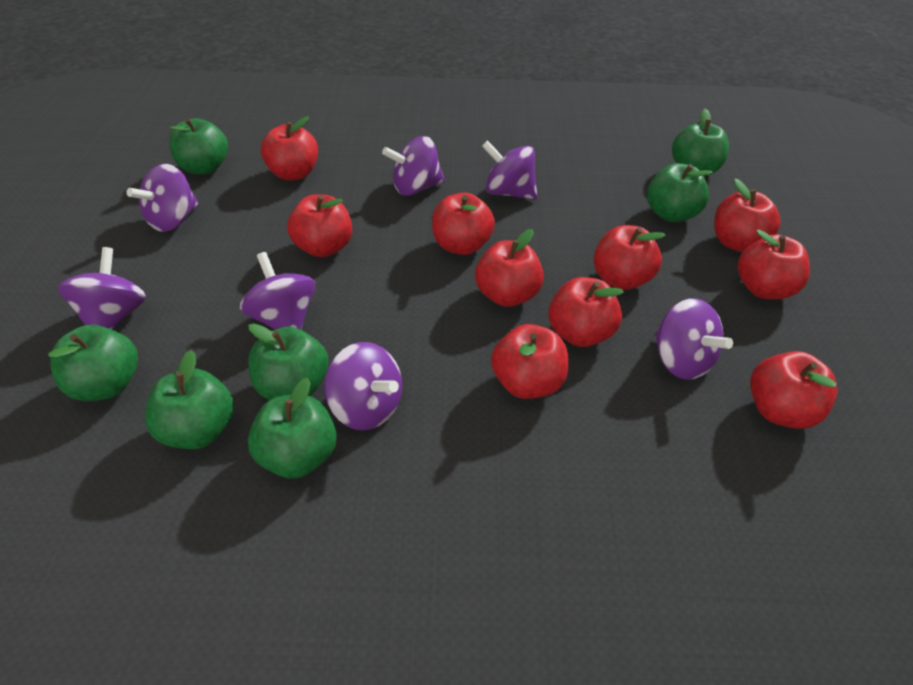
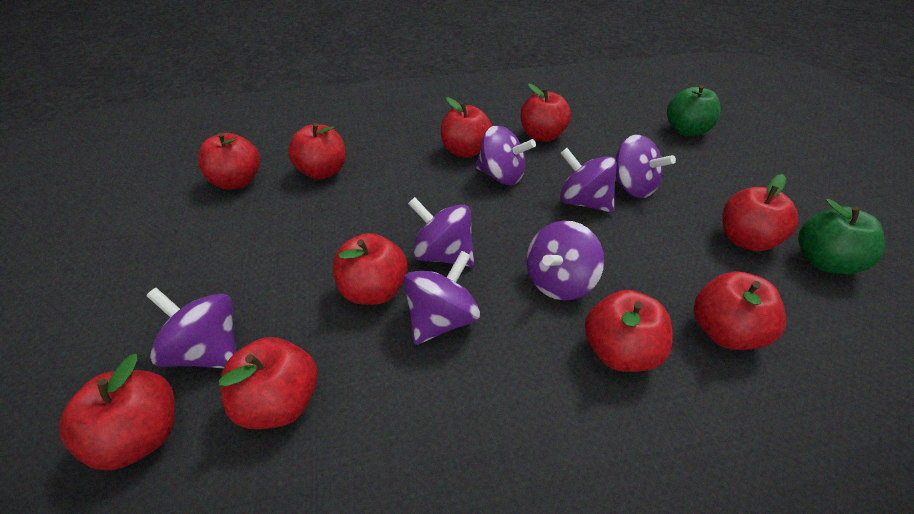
green apple: 7 -> 2

